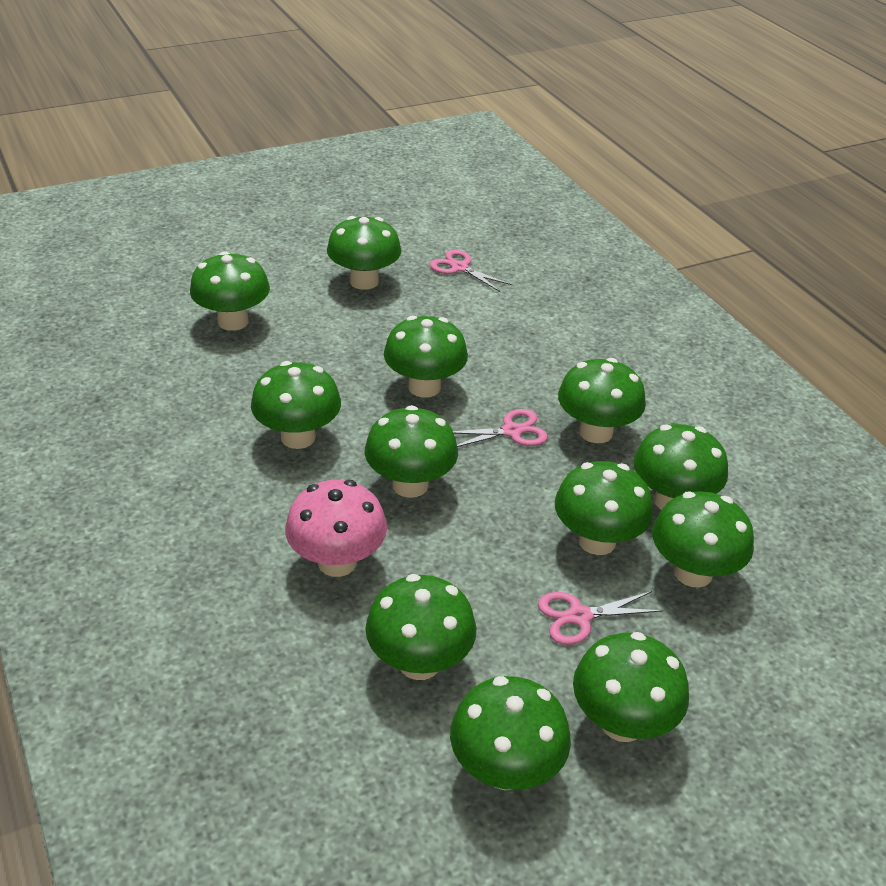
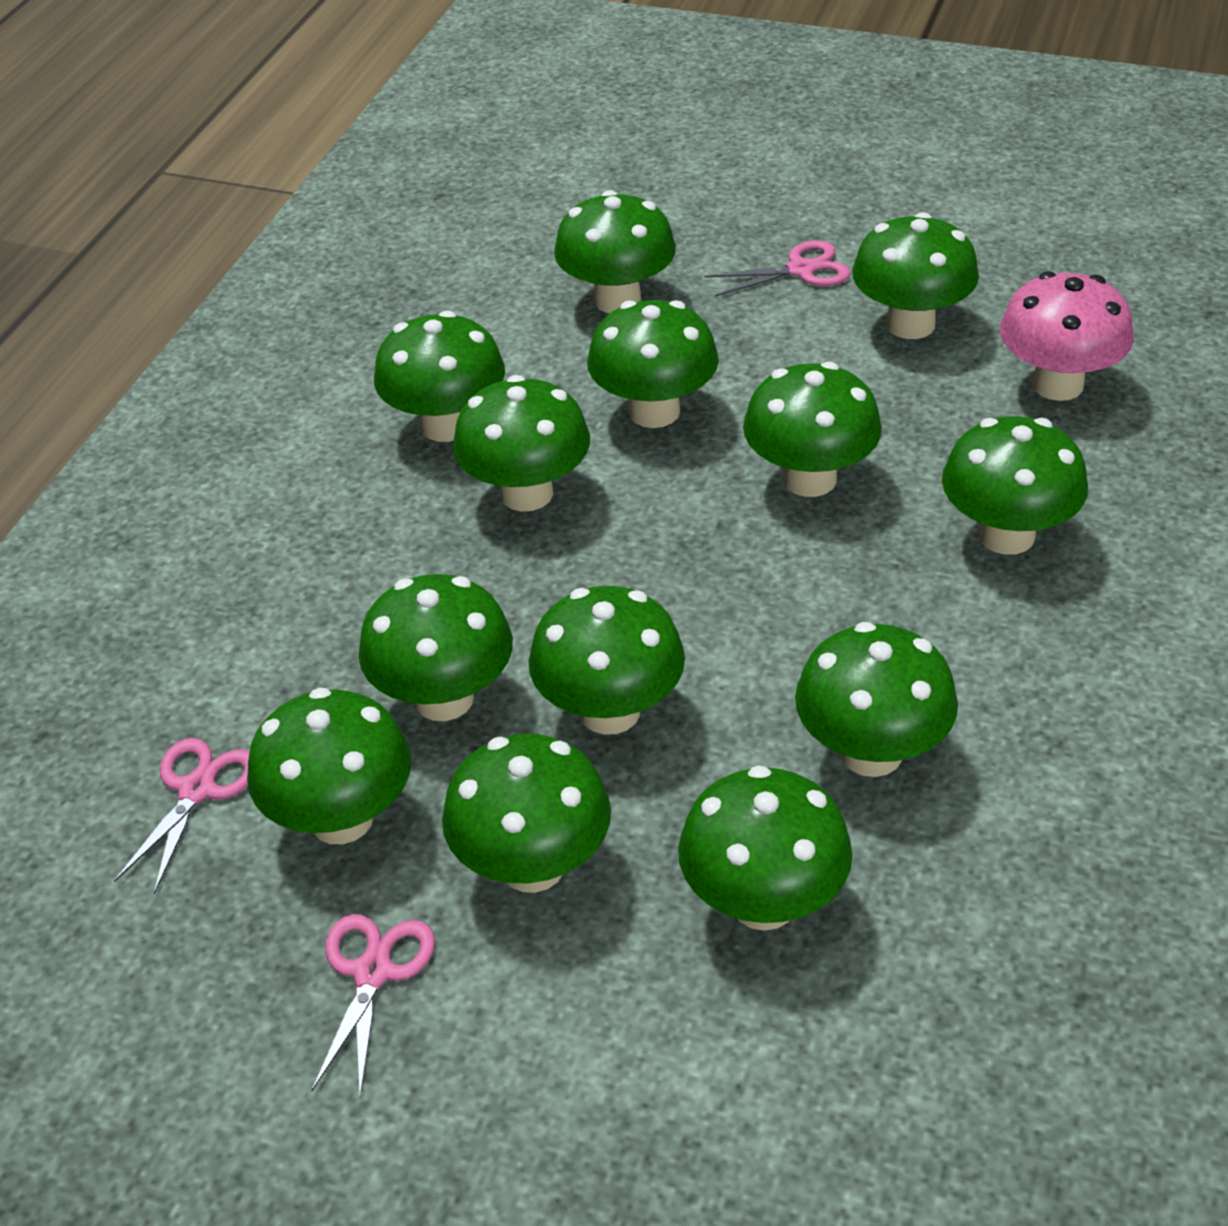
green mushroom: 12 -> 13

